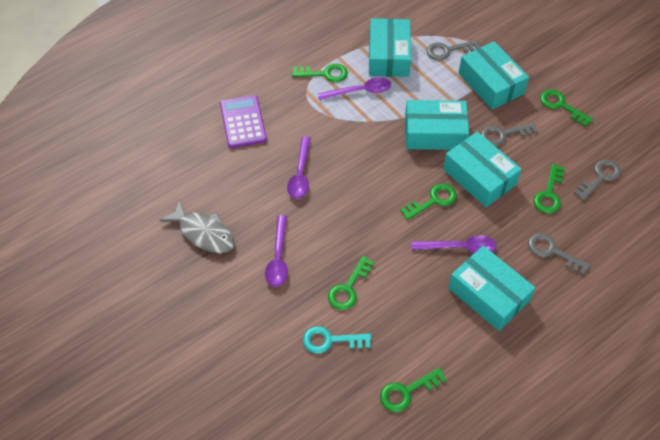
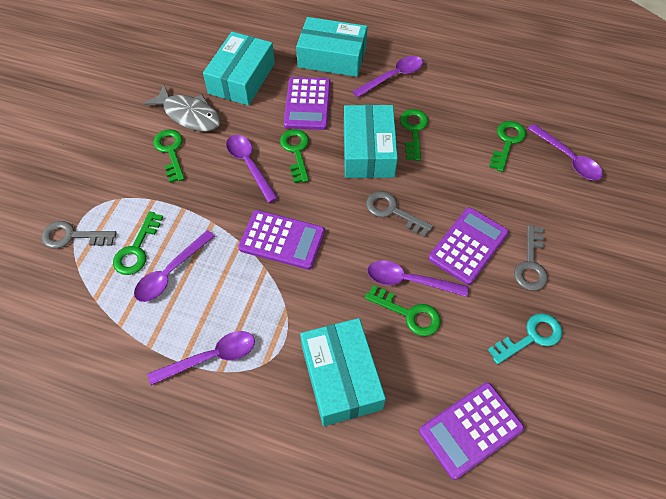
grey key: 4 -> 3
purple calculator: 1 -> 4
purple spoon: 4 -> 6
turquoise box: 5 -> 4

